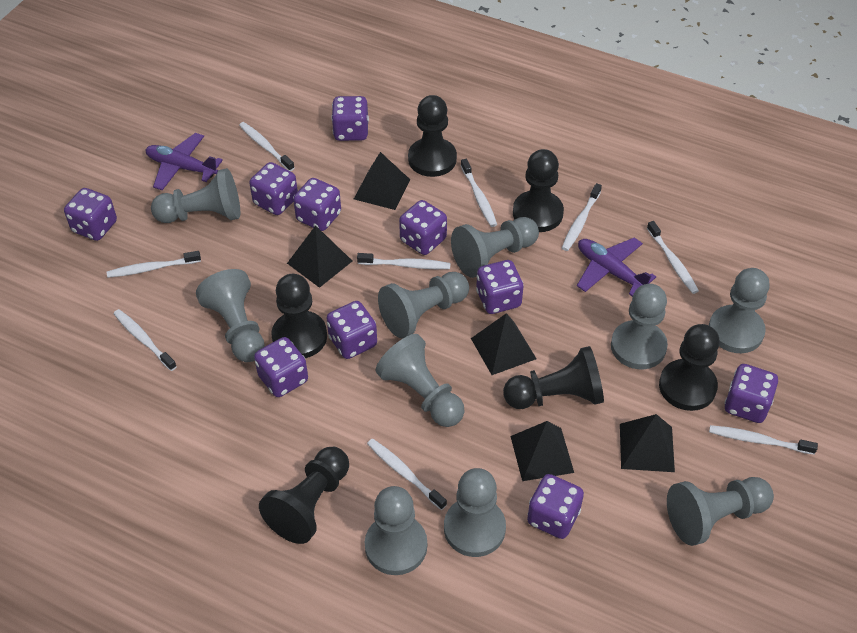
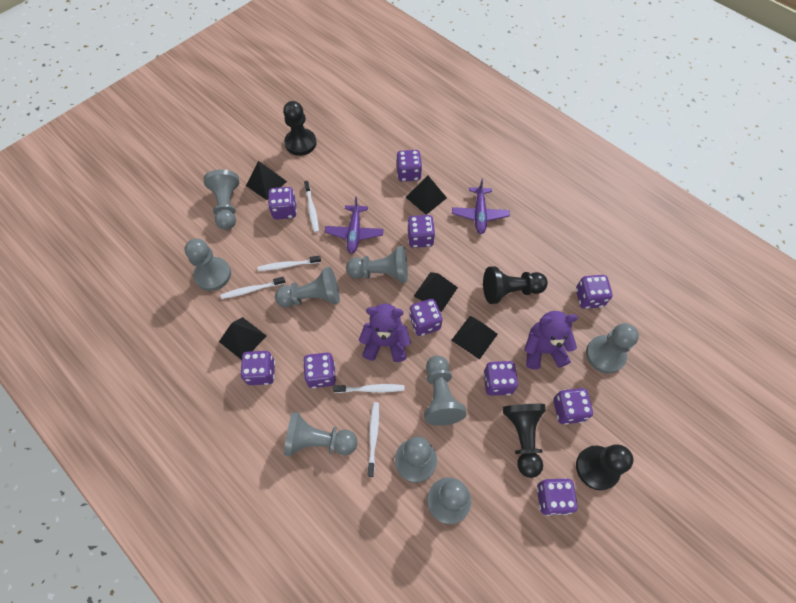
black pawn: 6 -> 4
grey pawn: 10 -> 9
purple teddy bear: 0 -> 2
white toothbrush: 9 -> 5

